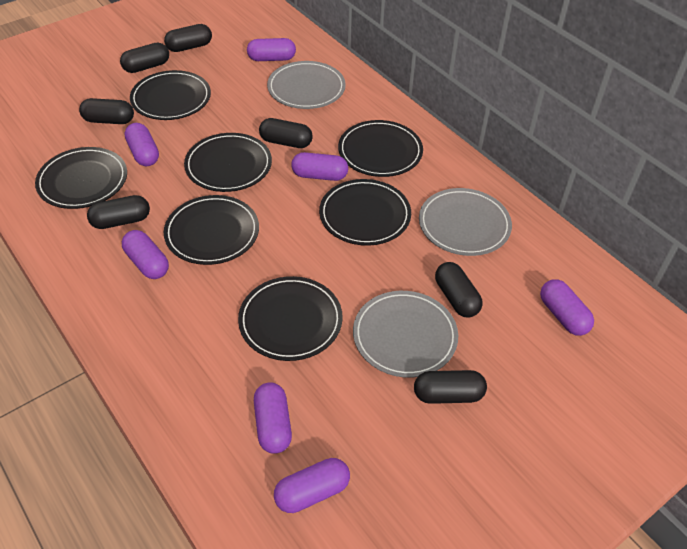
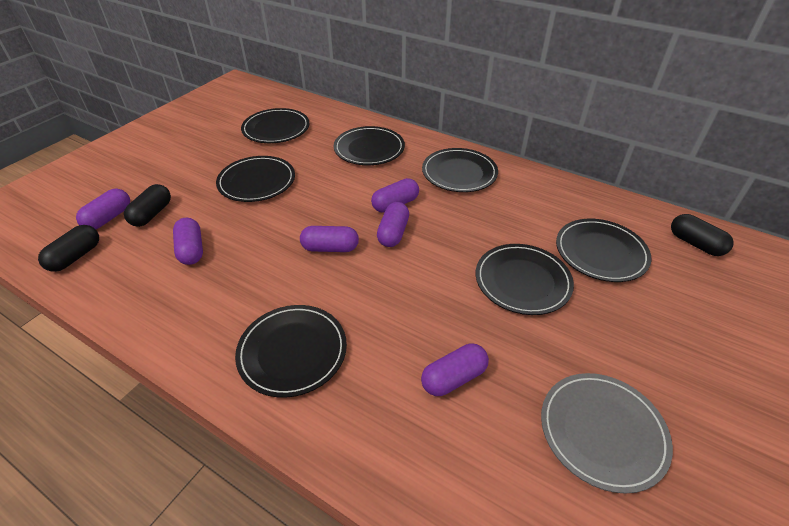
black capsule: 7 -> 3
grey plate: 3 -> 1
purple capsule: 7 -> 6

